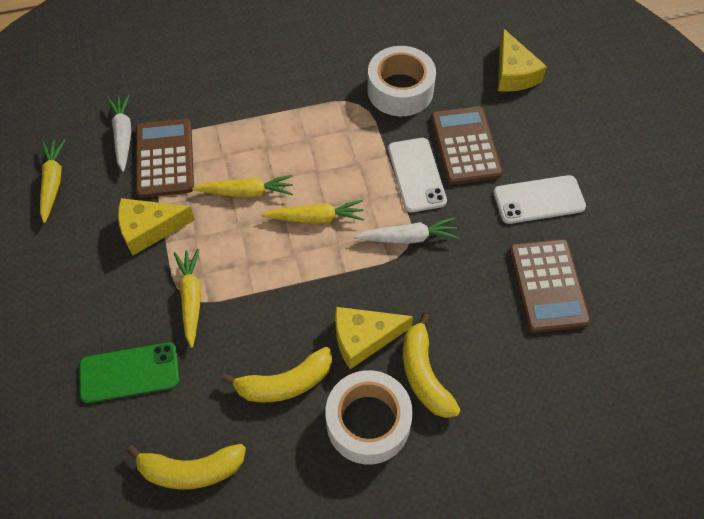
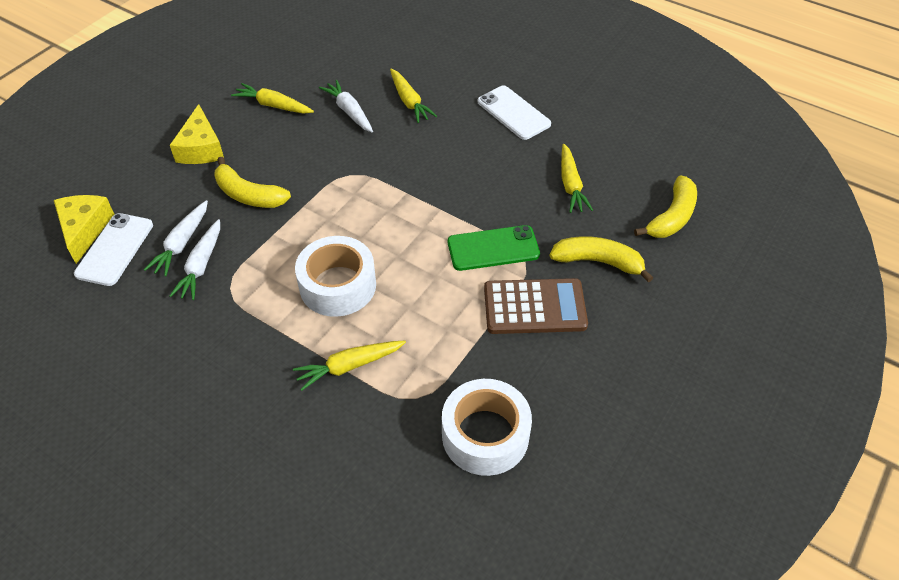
brown calculator: 3 -> 1
white carrot: 2 -> 3
yellow cheese: 3 -> 2

